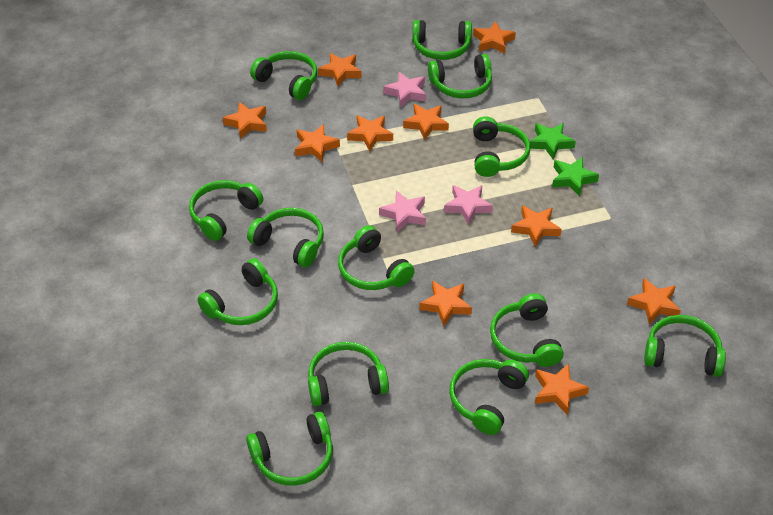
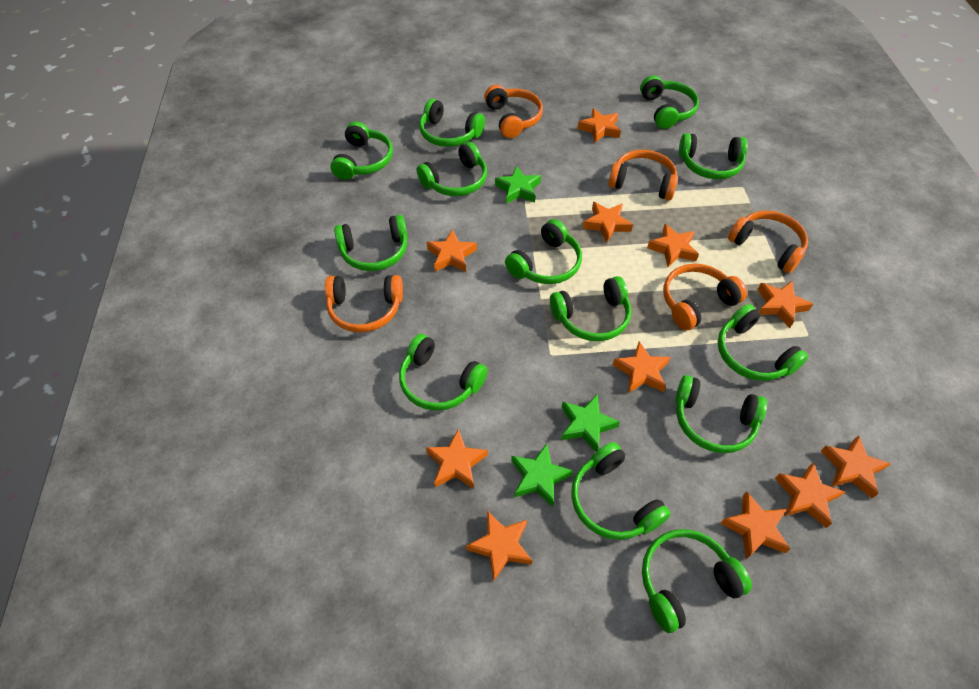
green star: 2 -> 3
orange headphones: 0 -> 5
orange star: 10 -> 11
pink star: 3 -> 0

